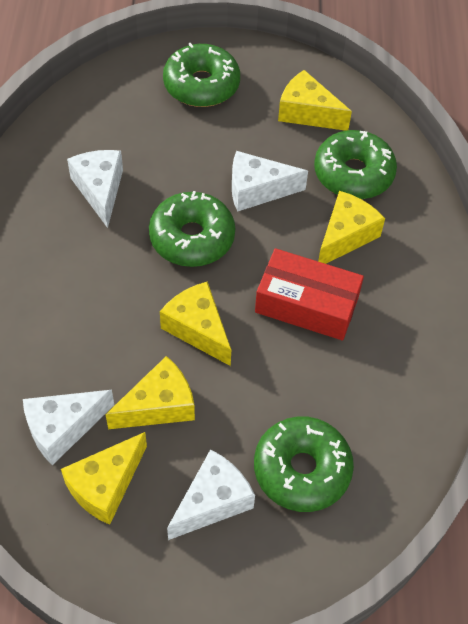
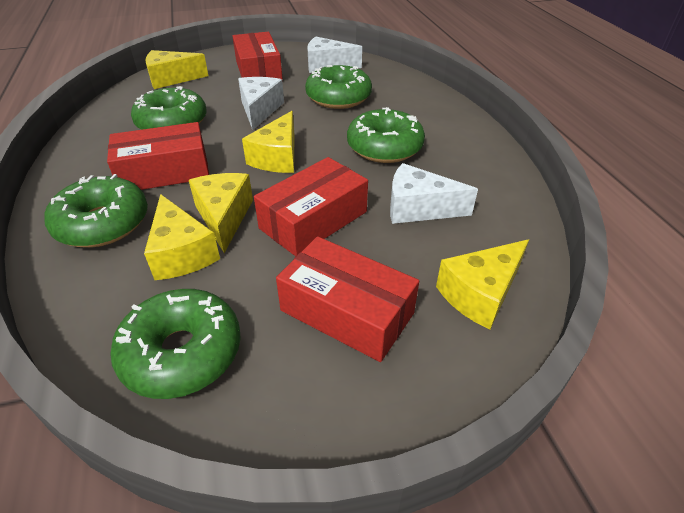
green donut: 4 -> 5
red box: 1 -> 4
white cheese: 4 -> 3

